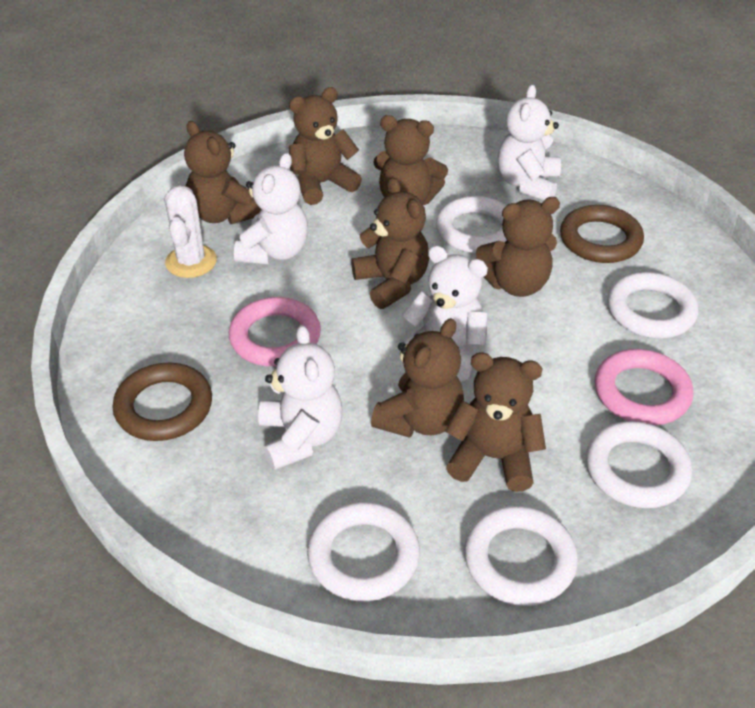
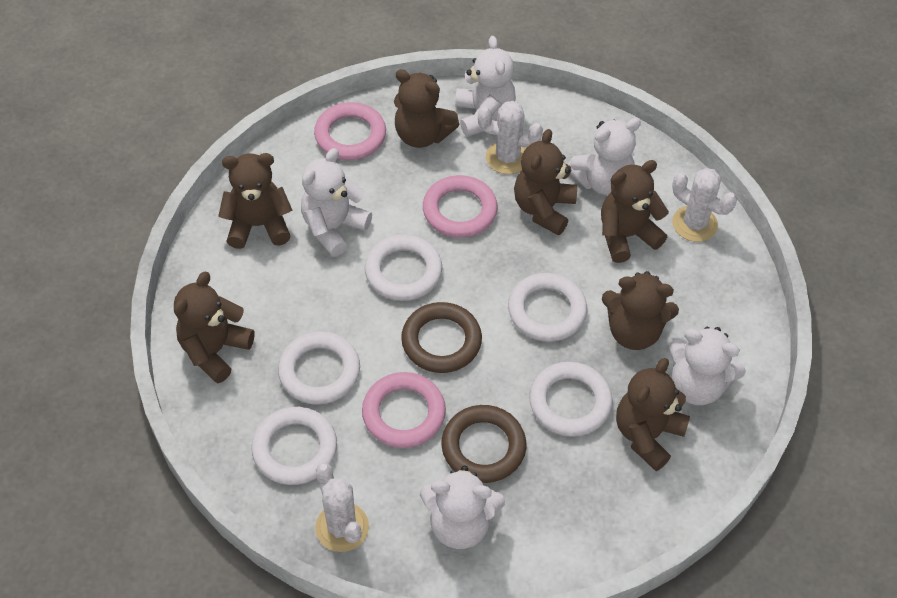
pink ring: 2 -> 3
white cactus: 1 -> 3
white teddy bear: 4 -> 5

